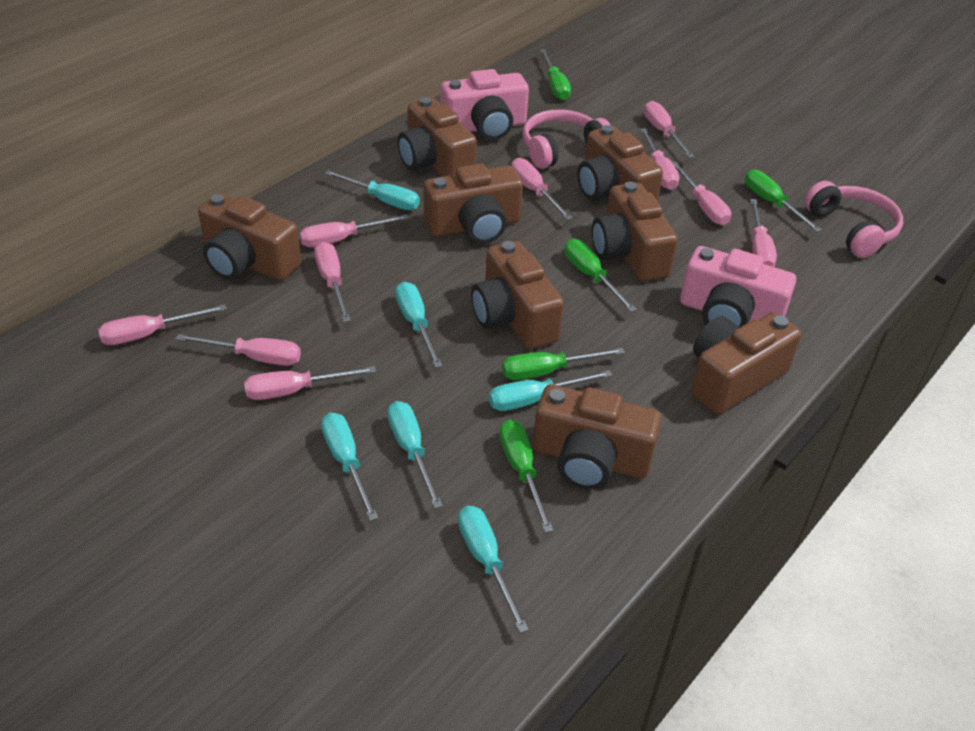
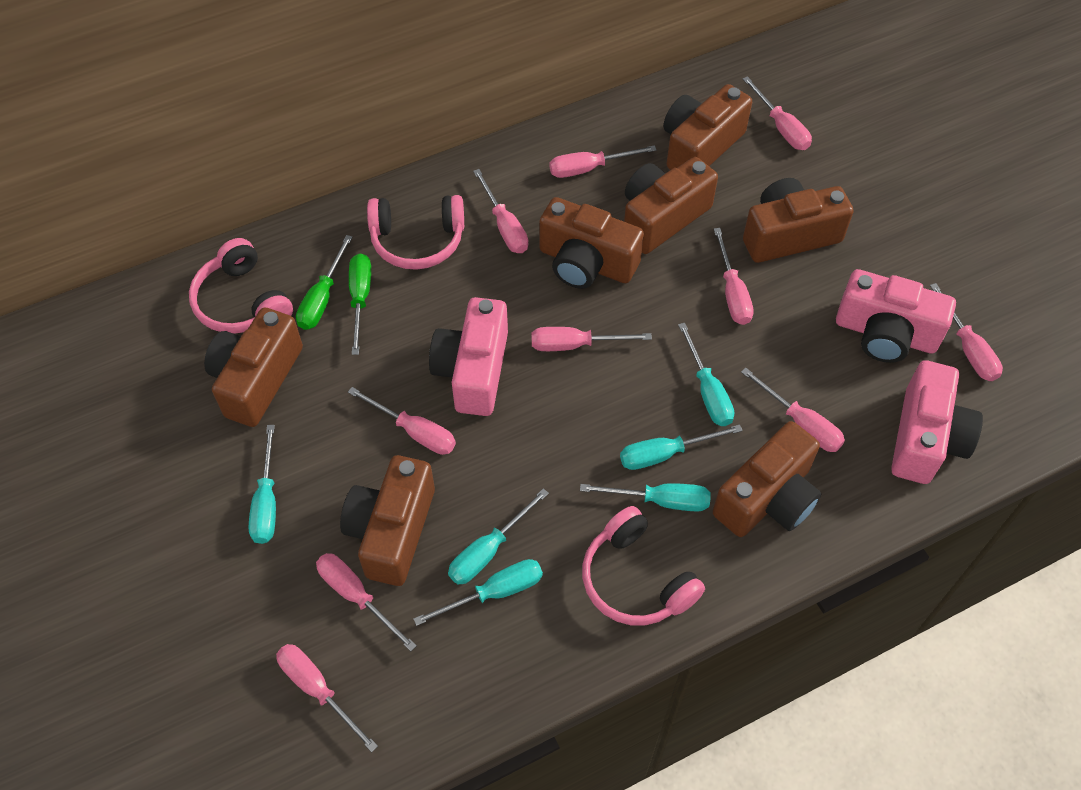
brown camera: 8 -> 7
green screwdriver: 5 -> 2
pink camera: 2 -> 3
pink headphones: 2 -> 3

